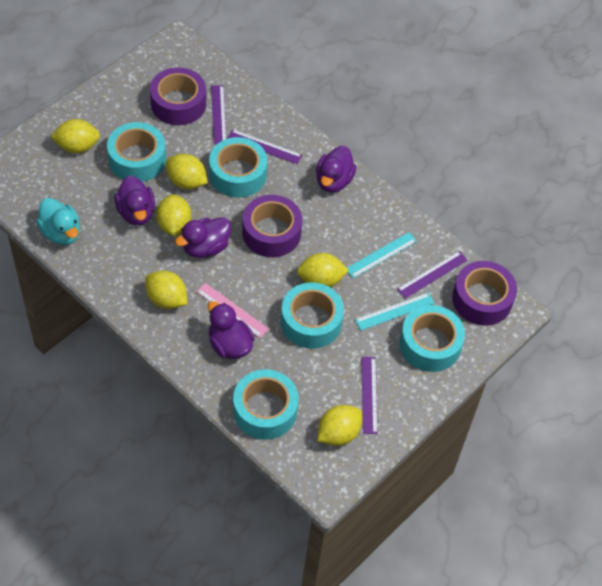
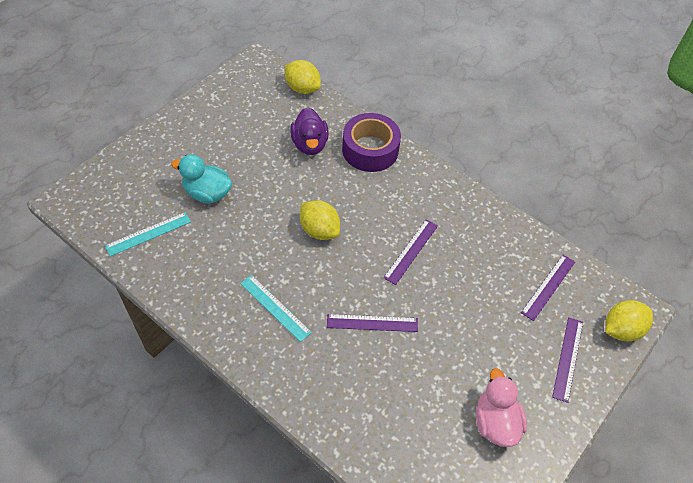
pink duck: 0 -> 1
pink ruler: 1 -> 0
purple duck: 4 -> 1
purple tape: 3 -> 1
turquoise tape: 5 -> 0
yellow lemon: 6 -> 3

